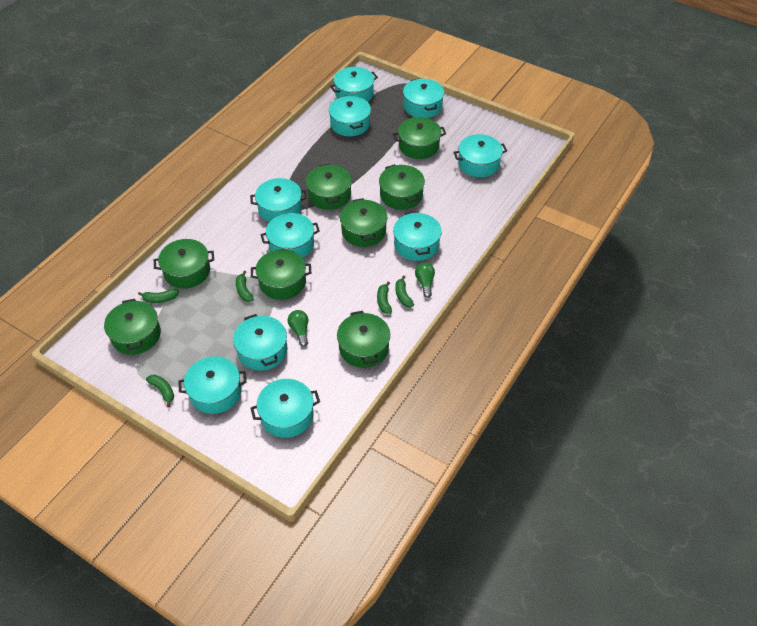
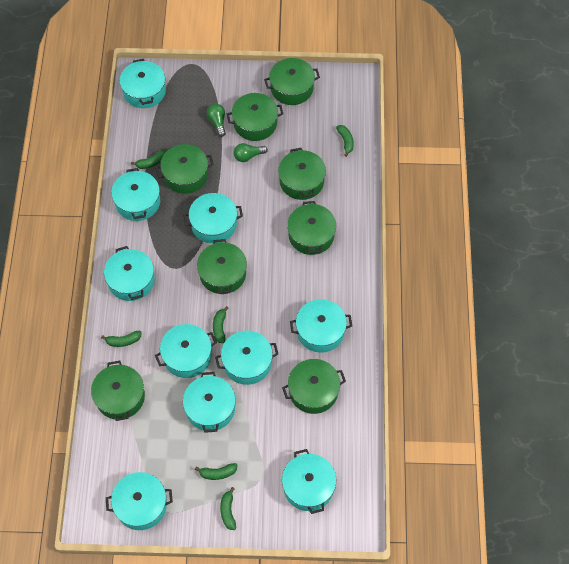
green banana: 5 -> 6

